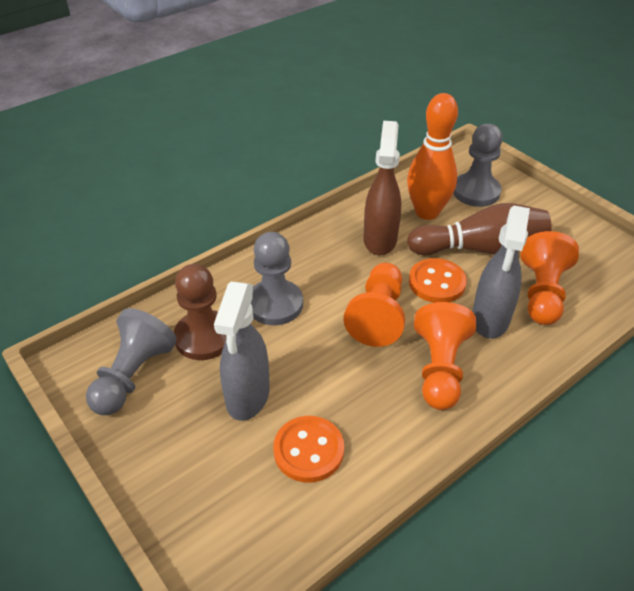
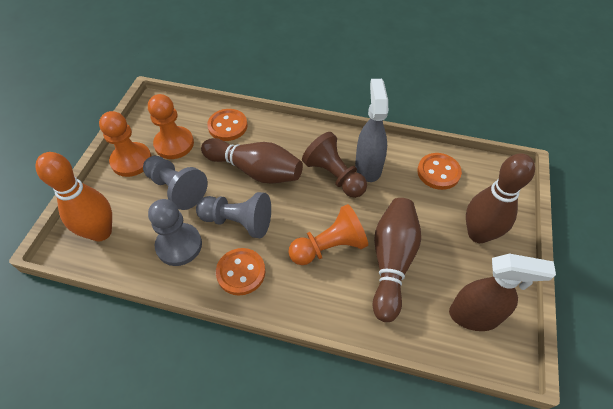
brown bowling pin: 1 -> 3
grey spray bottle: 2 -> 1
orange button: 2 -> 3

